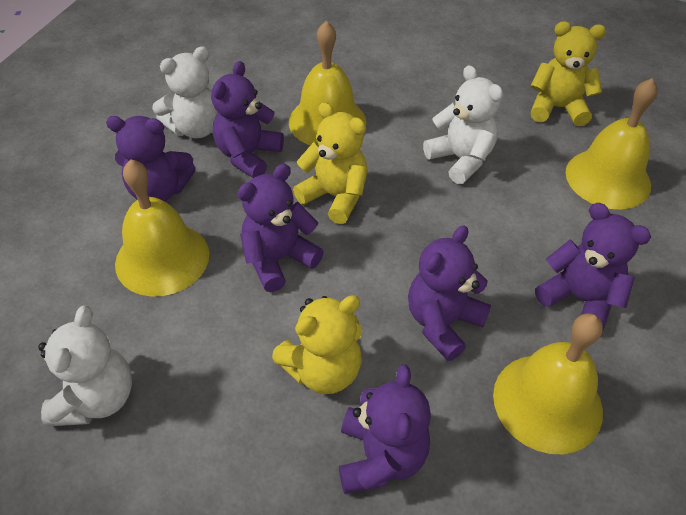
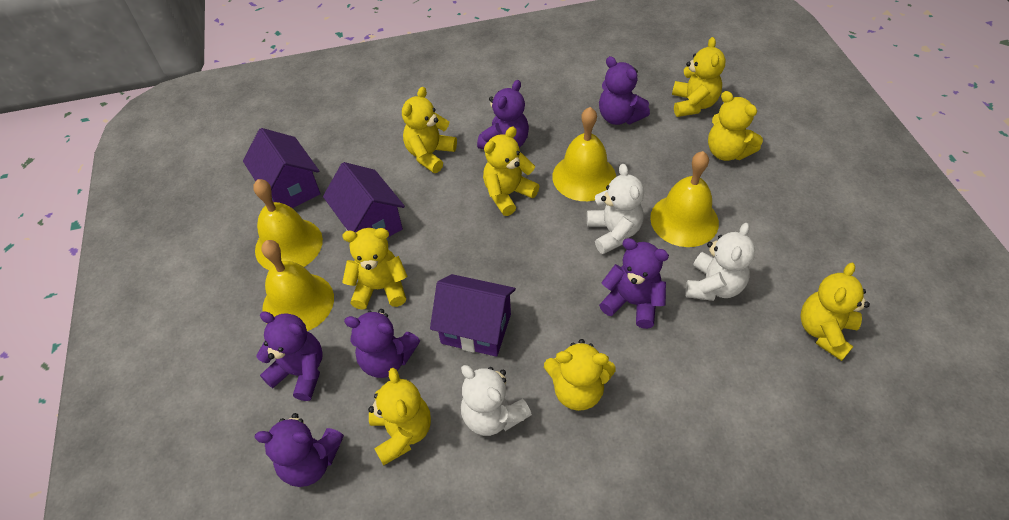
purple house: 0 -> 3
yellow teddy bear: 3 -> 8

